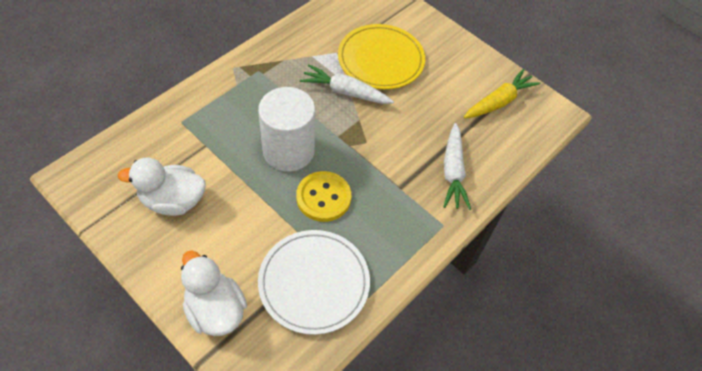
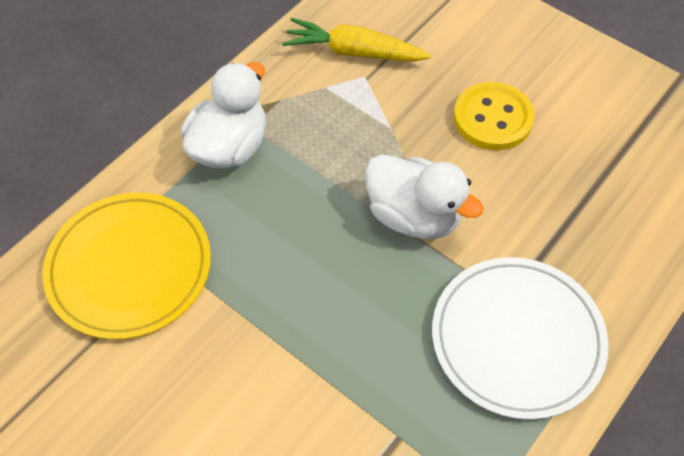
white carrot: 2 -> 0
white cylinder: 1 -> 0

